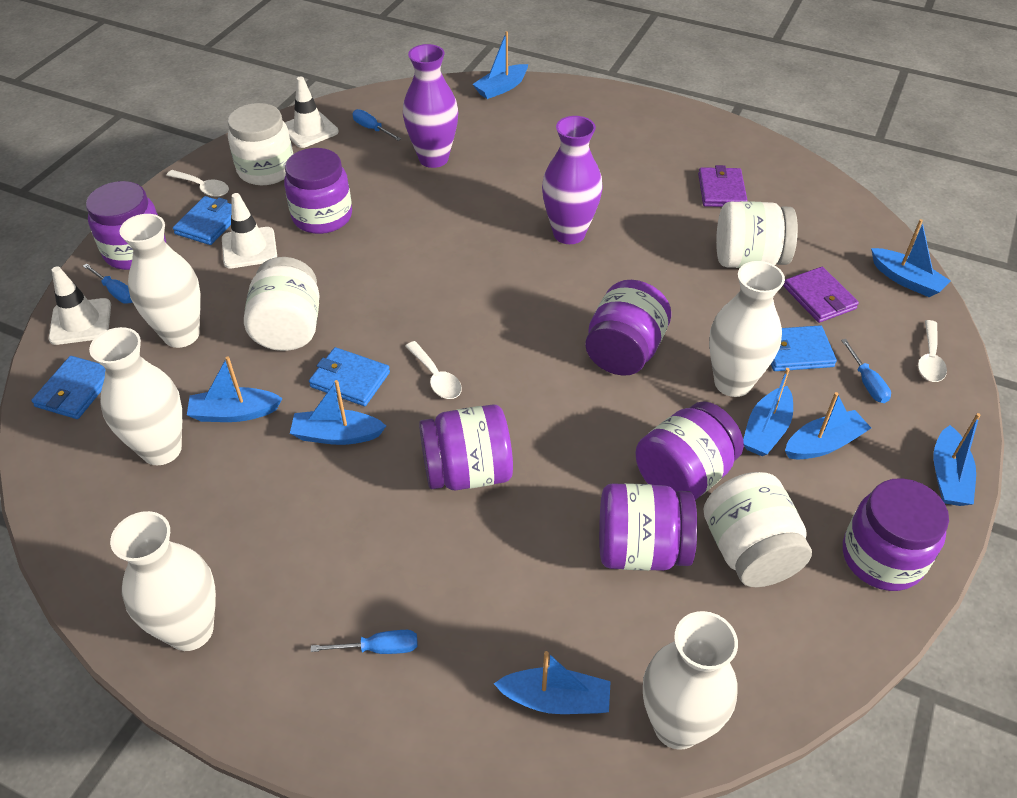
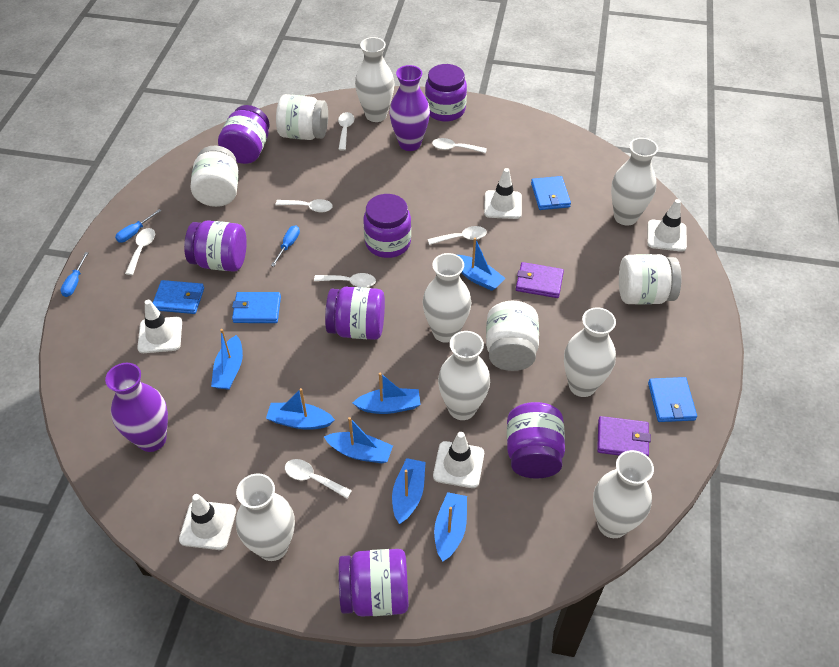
blue boat: 8 -> 7
blue screwdriver: 4 -> 3
white spoon: 3 -> 7
white traffic cone: 3 -> 5
white vase: 5 -> 7

